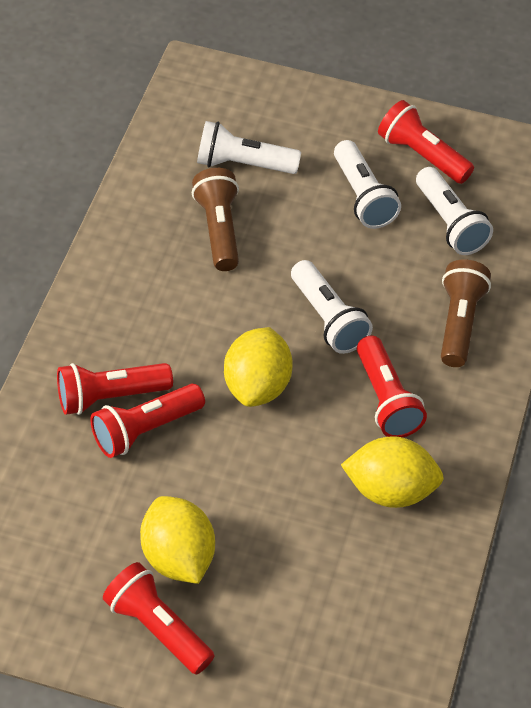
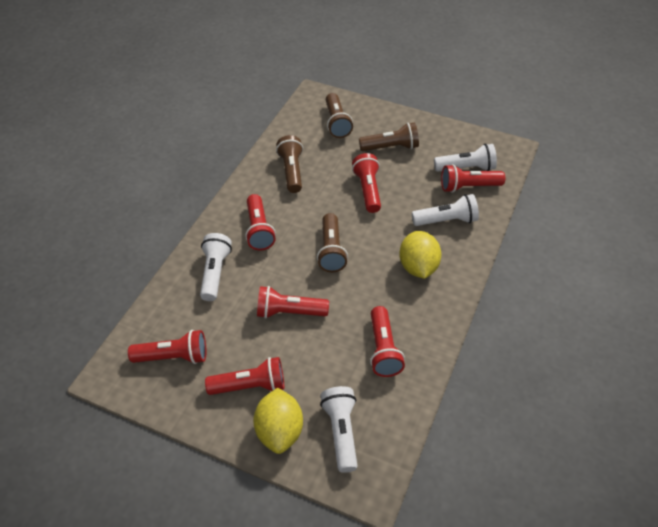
brown flashlight: 2 -> 4
red flashlight: 5 -> 7
yellow lemon: 3 -> 2

